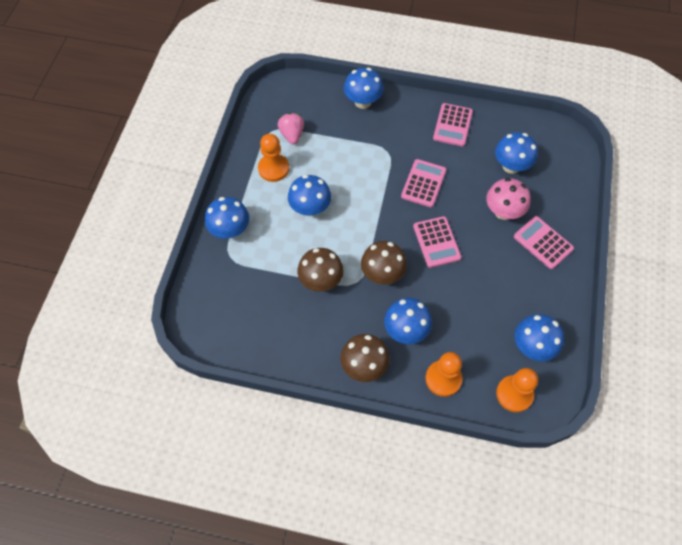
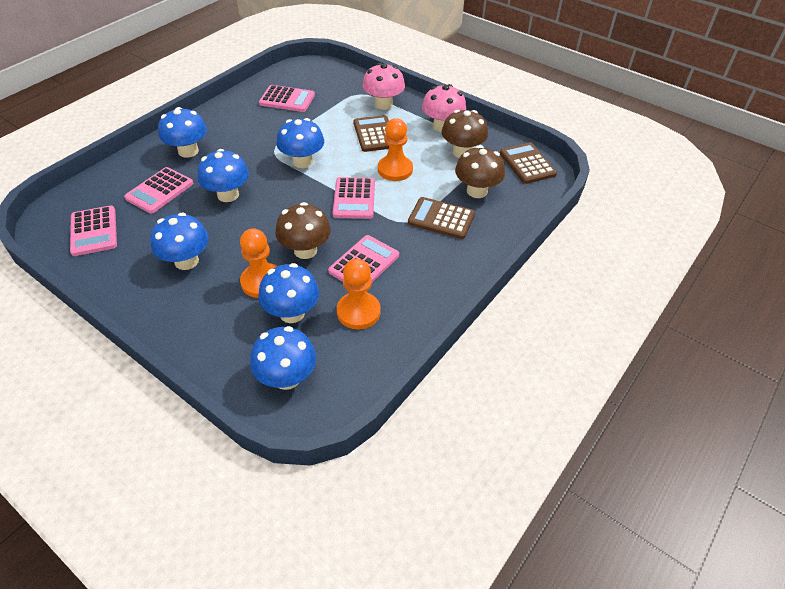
brown calculator: 0 -> 3
pink calculator: 4 -> 5
pink mushroom: 1 -> 2
pink strawberry: 1 -> 0

